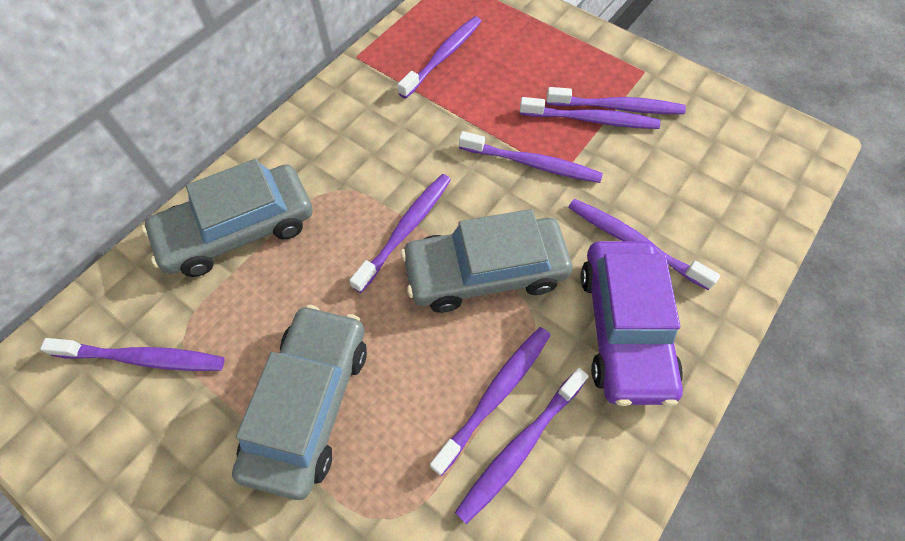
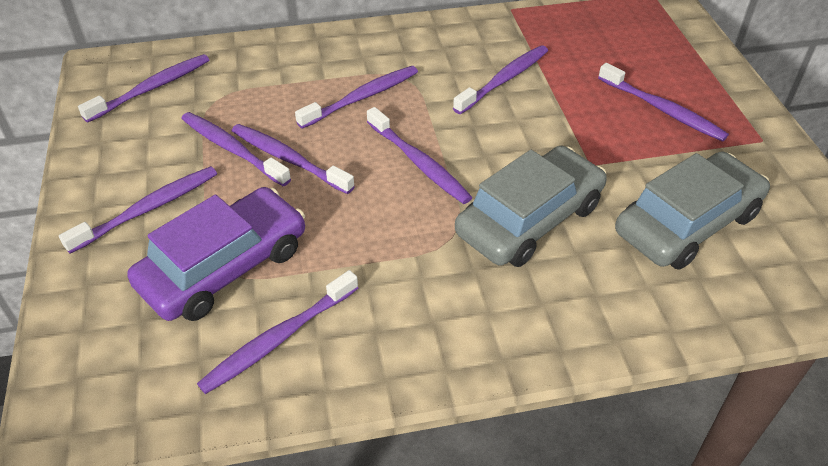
grey car: 3 -> 2

